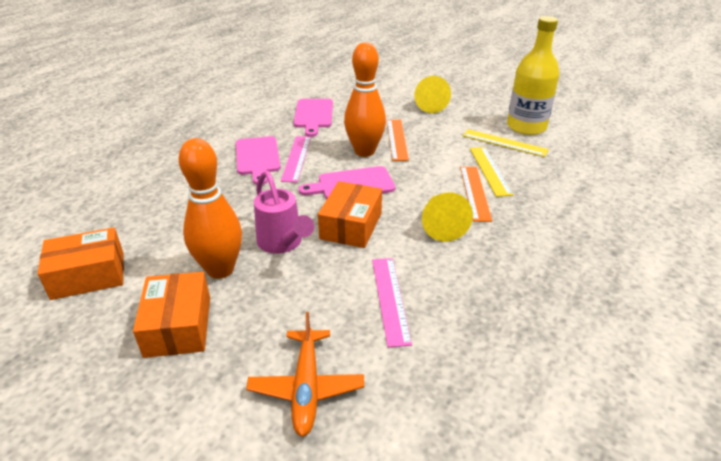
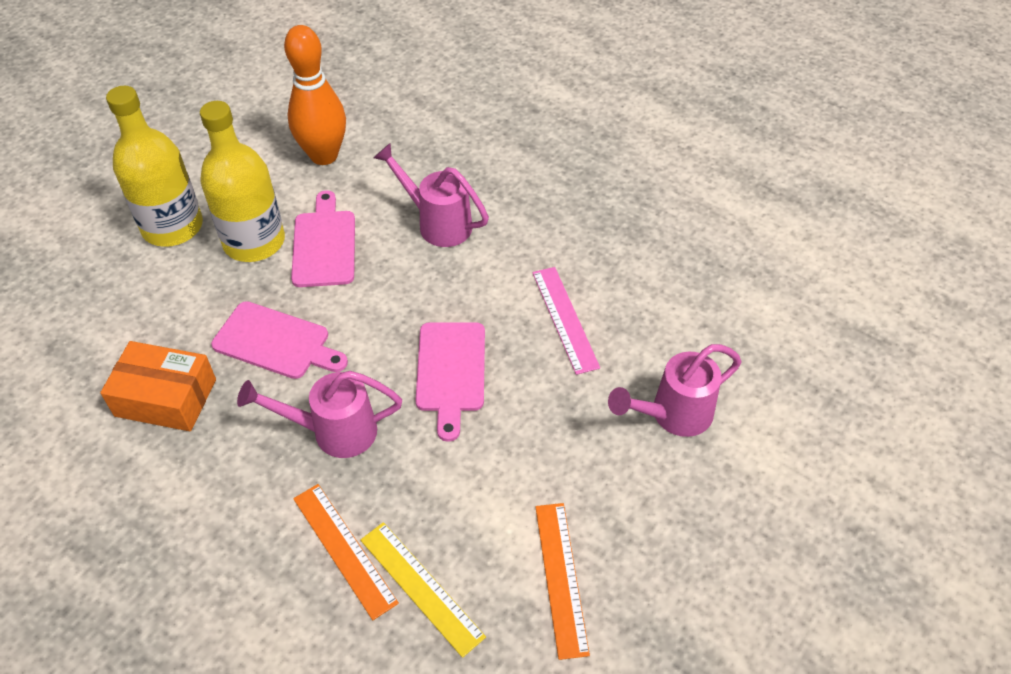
orange bowling pin: 2 -> 1
orange box: 3 -> 1
orange plane: 1 -> 0
pink ruler: 2 -> 1
pink watering can: 1 -> 3
yellow bottle: 1 -> 2
yellow cone: 2 -> 0
yellow ruler: 2 -> 1

